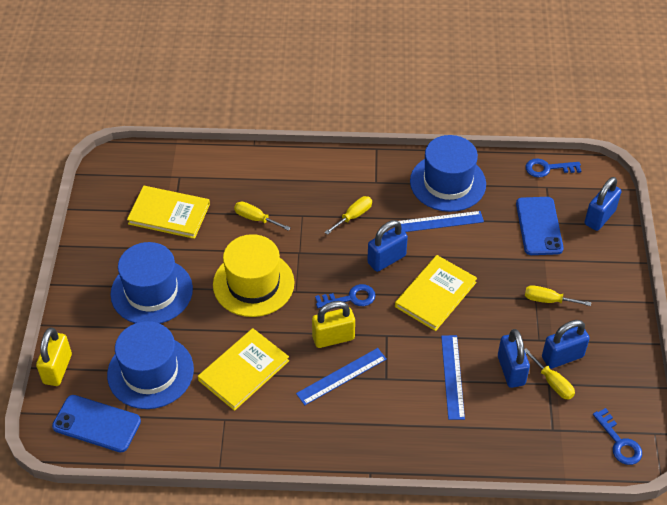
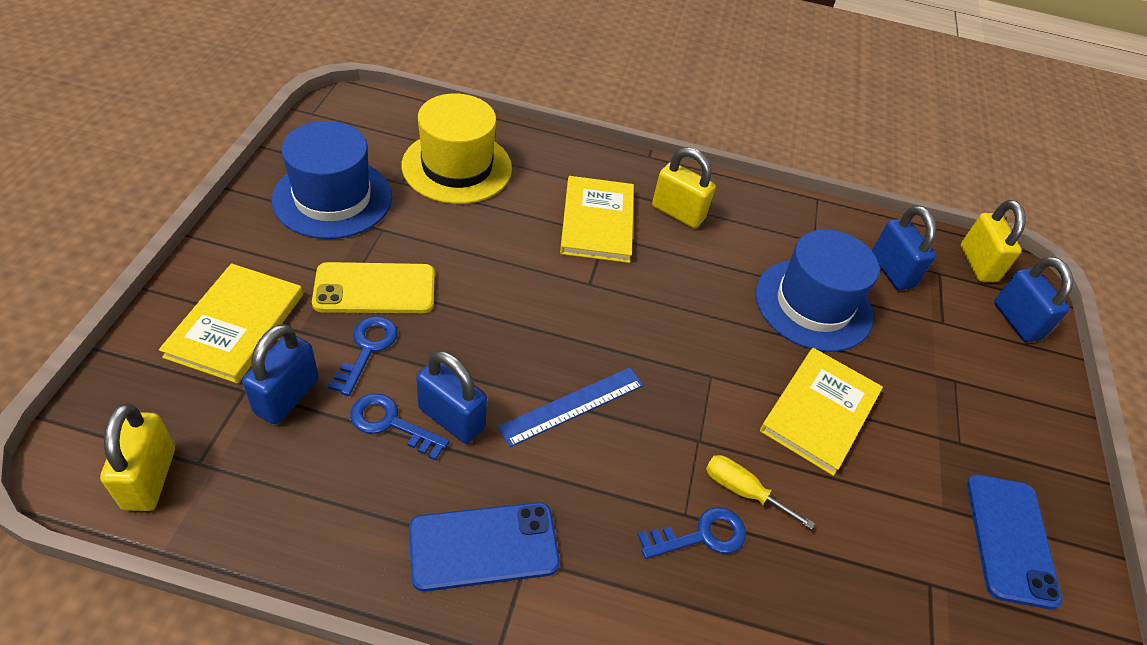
blue hat: 3 -> 2
blue ruler: 3 -> 1
yellow padlock: 2 -> 3
yellow phone: 0 -> 1
yellow screwdriver: 4 -> 1

